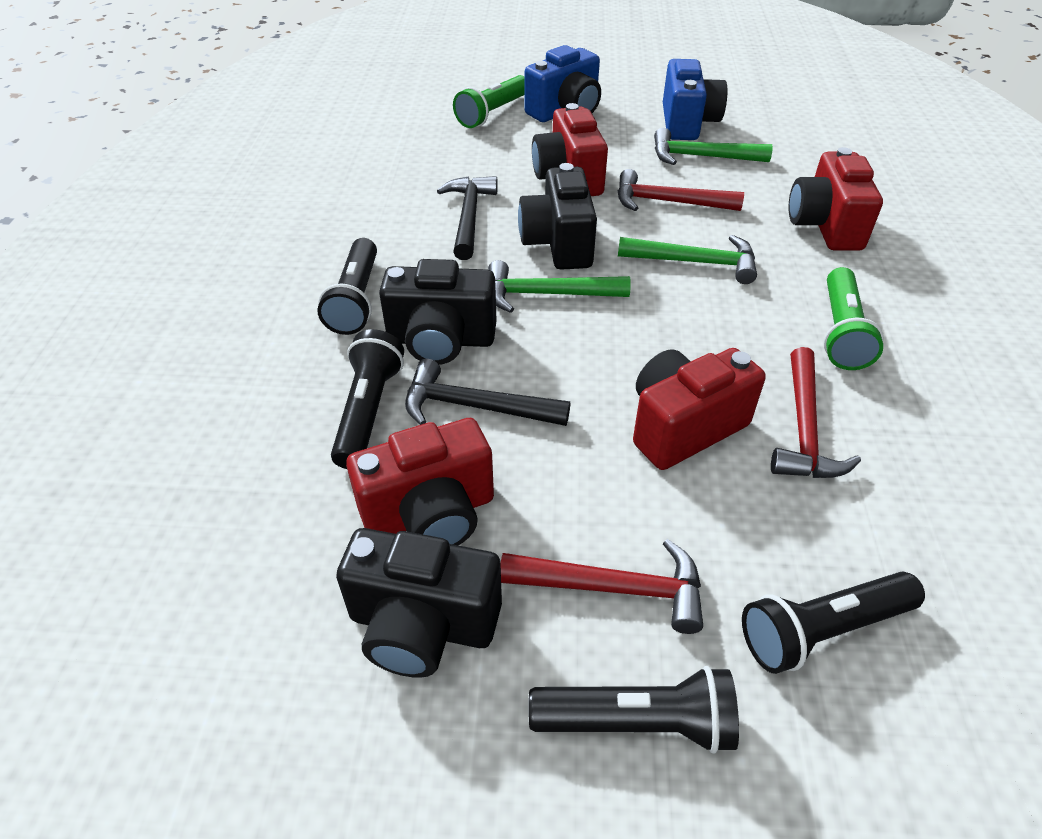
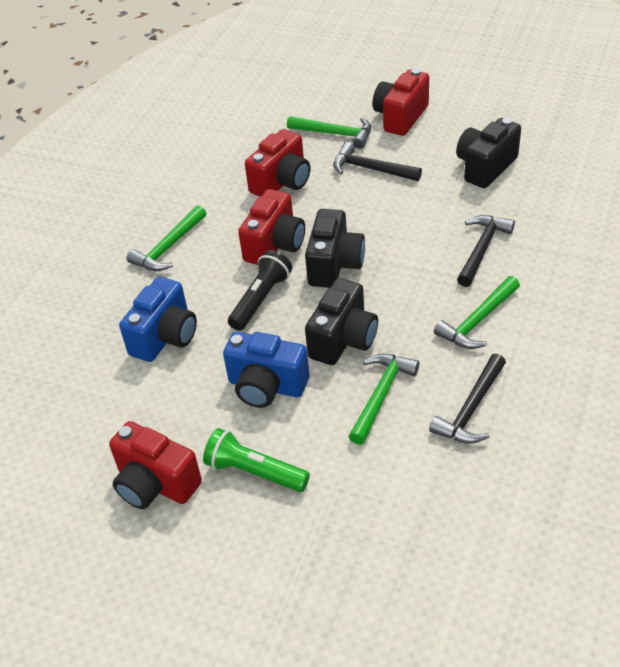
black flashlight: 4 -> 1
black hammer: 2 -> 3
green flashlight: 2 -> 1
green hammer: 3 -> 4
red hammer: 3 -> 0

